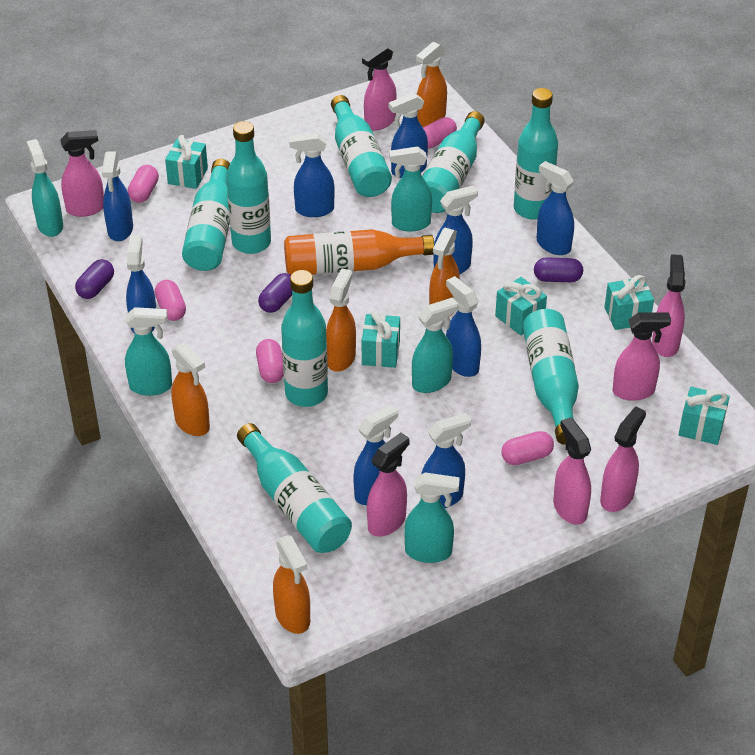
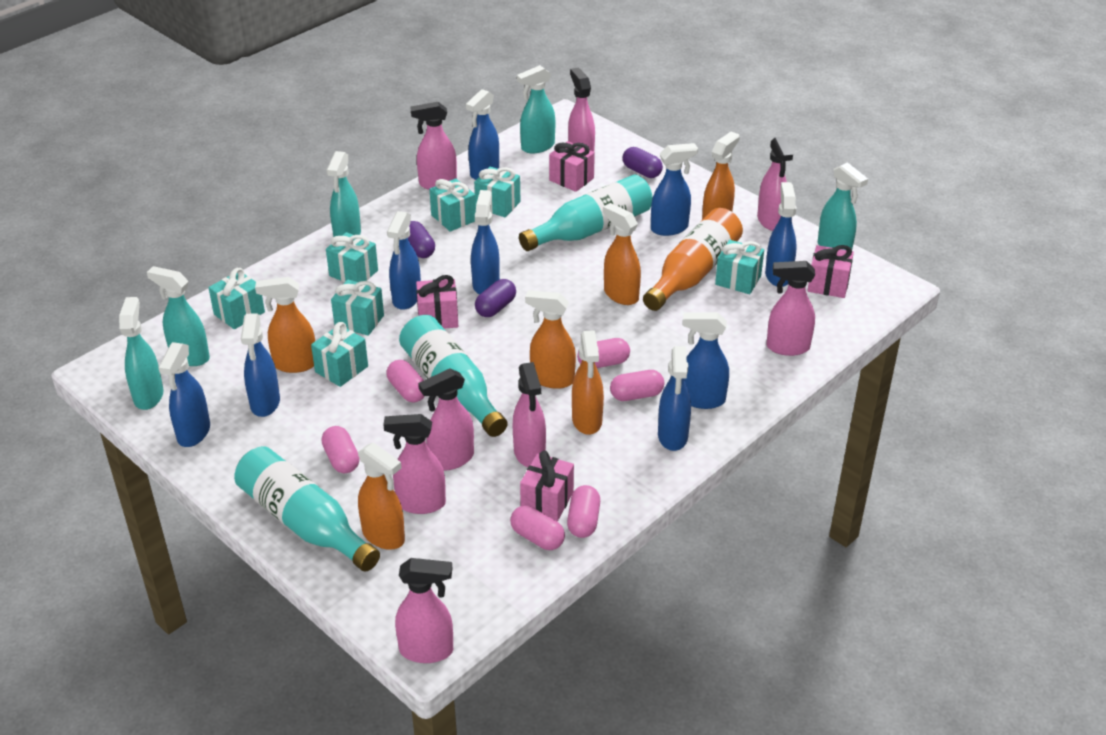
orange spray bottle: 5 -> 6
pink capsule: 5 -> 6
pink gift: 0 -> 4
pink spray bottle: 7 -> 8
turquoise bottle: 8 -> 3
turquoise gift: 5 -> 7

